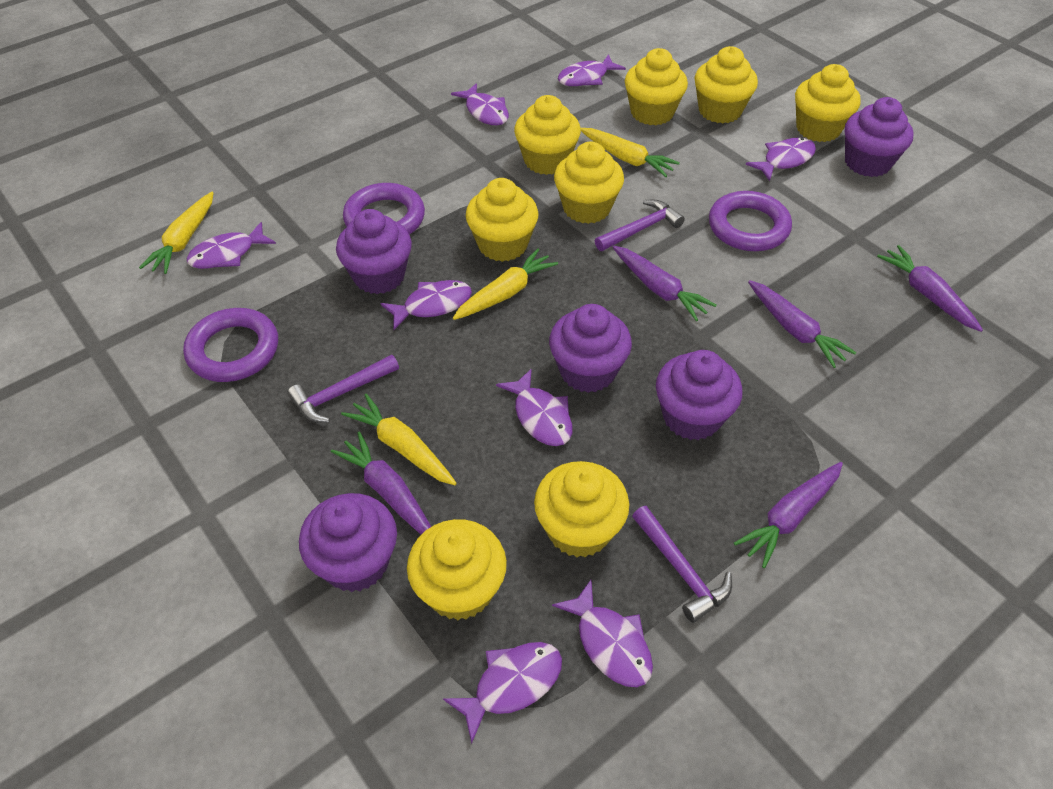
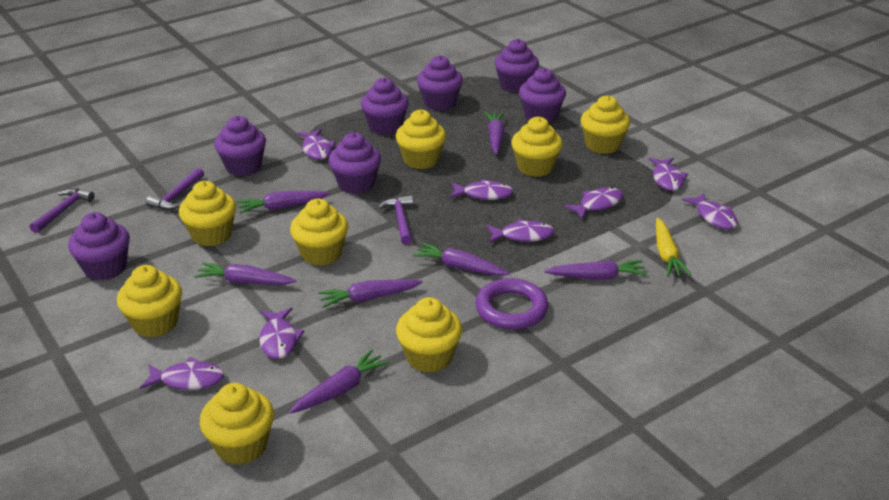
purple carrot: 5 -> 7
purple cupcake: 5 -> 7
purple ring: 3 -> 1
yellow carrot: 4 -> 1

